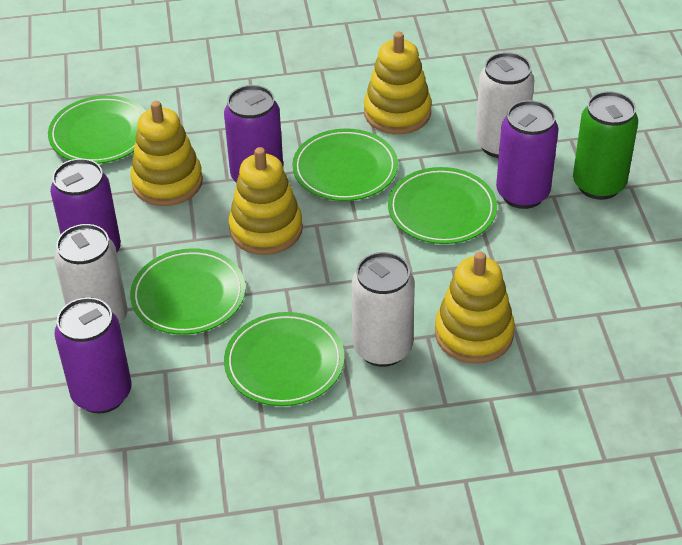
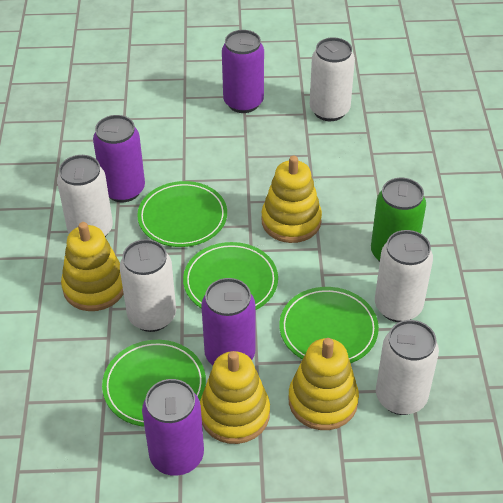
green plate: 5 -> 4
white can: 3 -> 5

